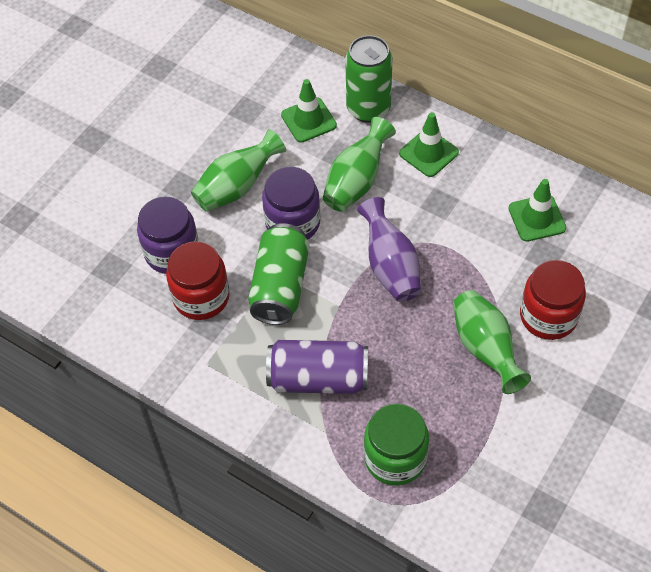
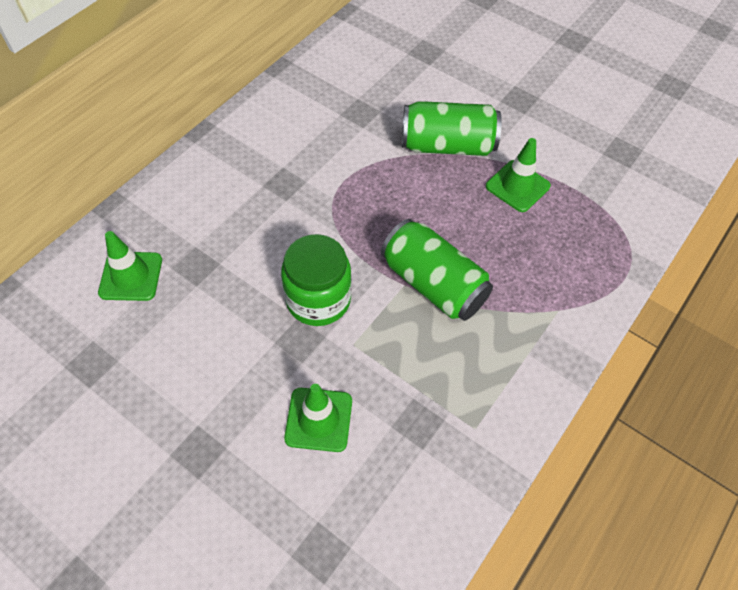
green vase: 3 -> 0
purple can: 1 -> 0
purple jar: 2 -> 0
purple vase: 1 -> 0
red jar: 2 -> 0

